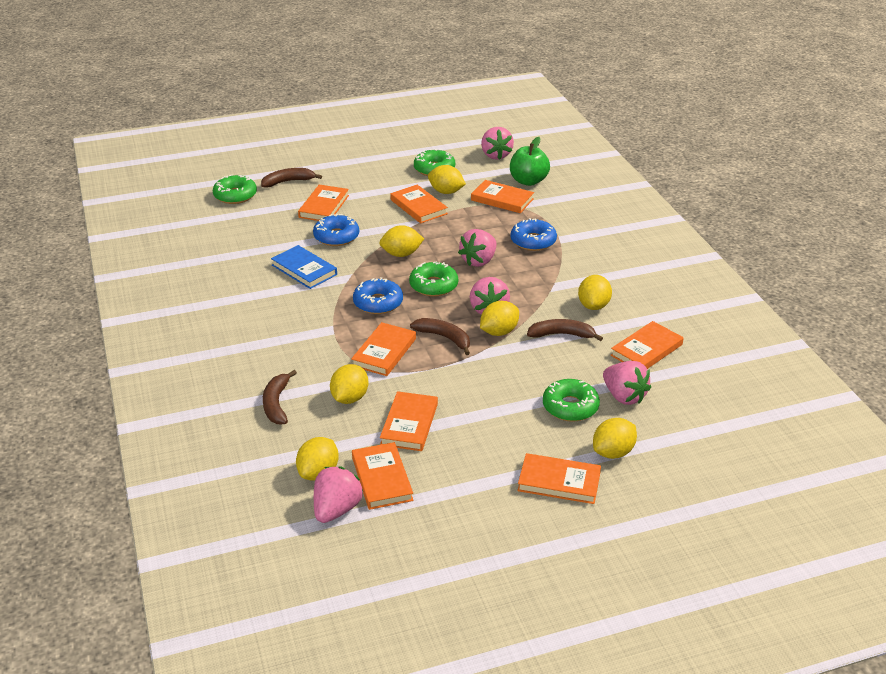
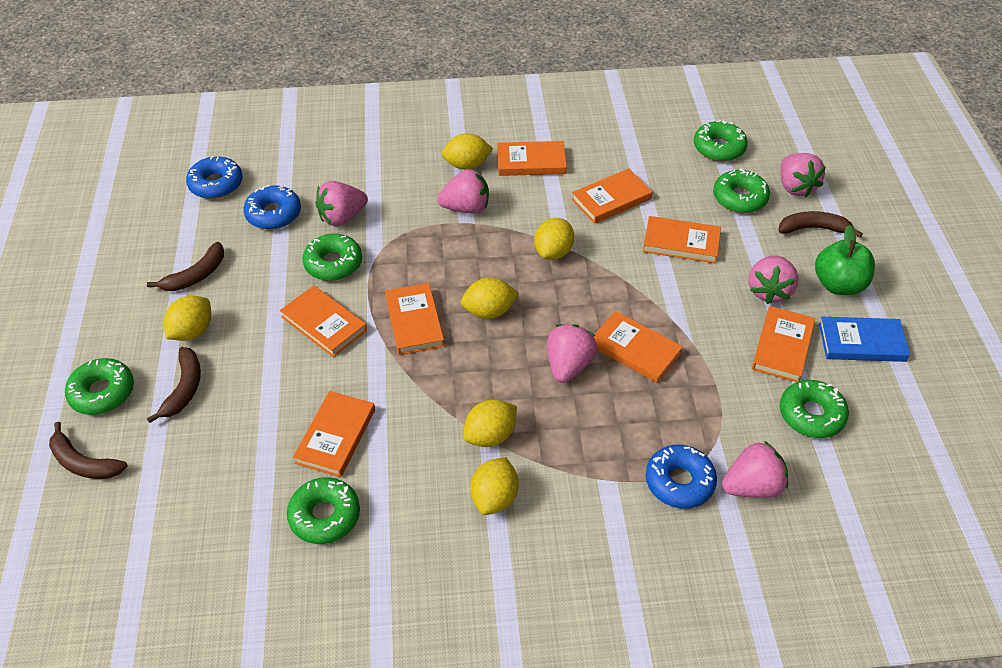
green donut: 4 -> 6
pink strawberry: 5 -> 6
yellow lemon: 7 -> 6

